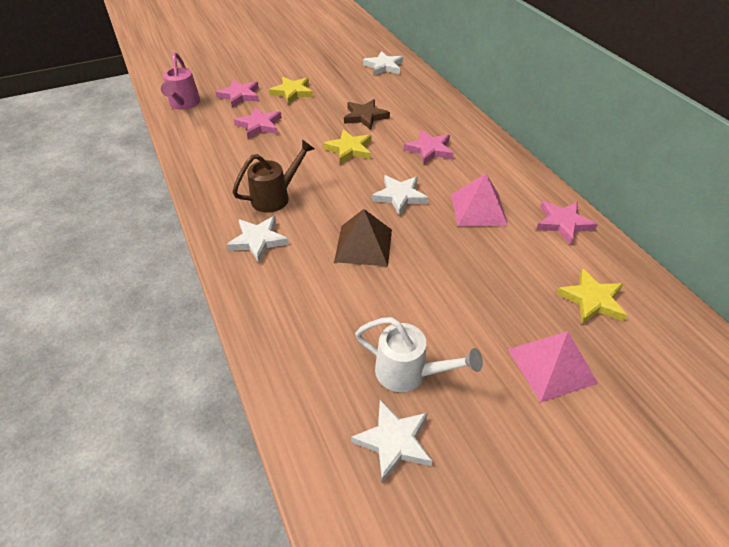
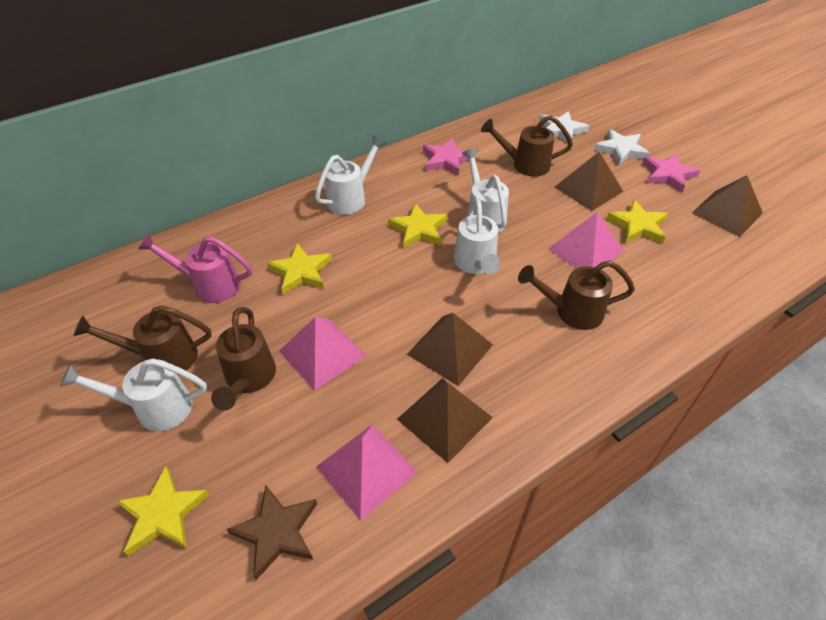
brown pyramid: 1 -> 4
brown watering can: 1 -> 4
pink pyramid: 2 -> 3
pink star: 4 -> 2
white star: 4 -> 2
white watering can: 1 -> 4
yellow star: 3 -> 4

